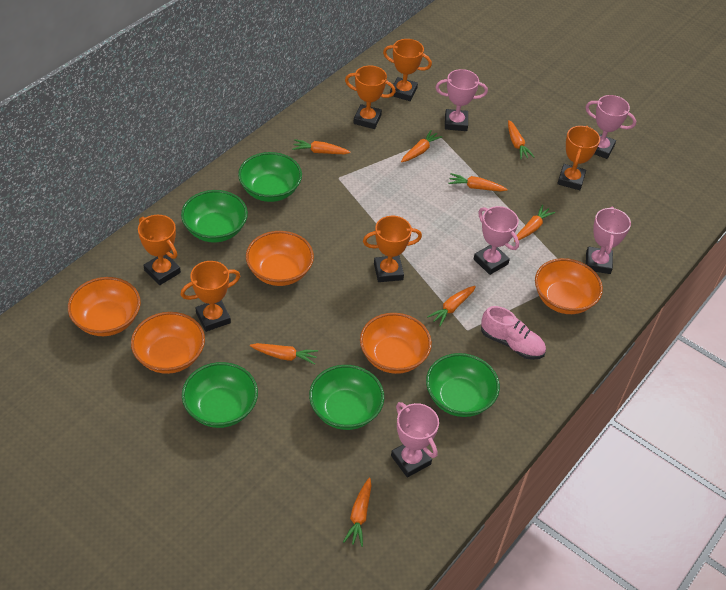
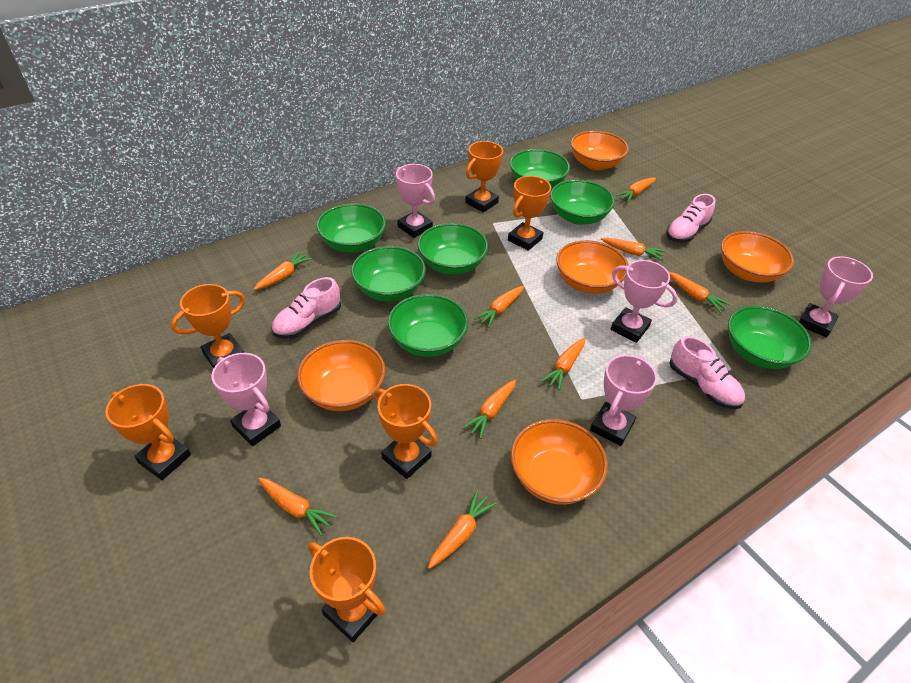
green bowl: 5 -> 7
orange carrot: 8 -> 9
pink shoe: 1 -> 3

